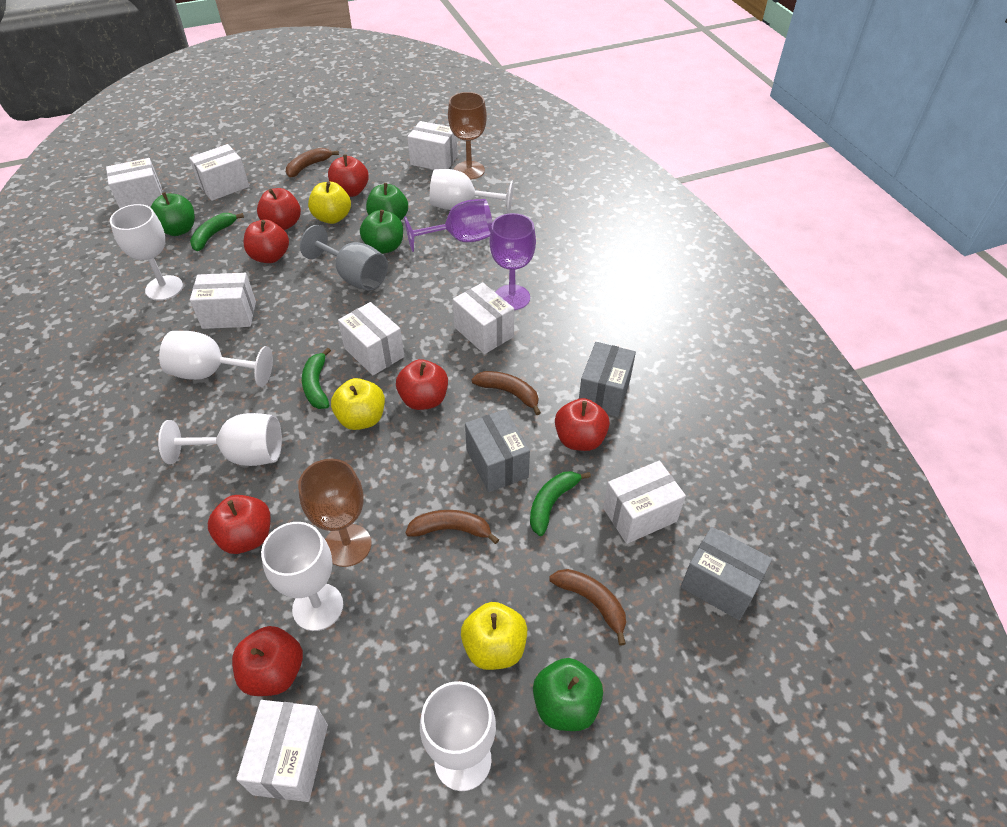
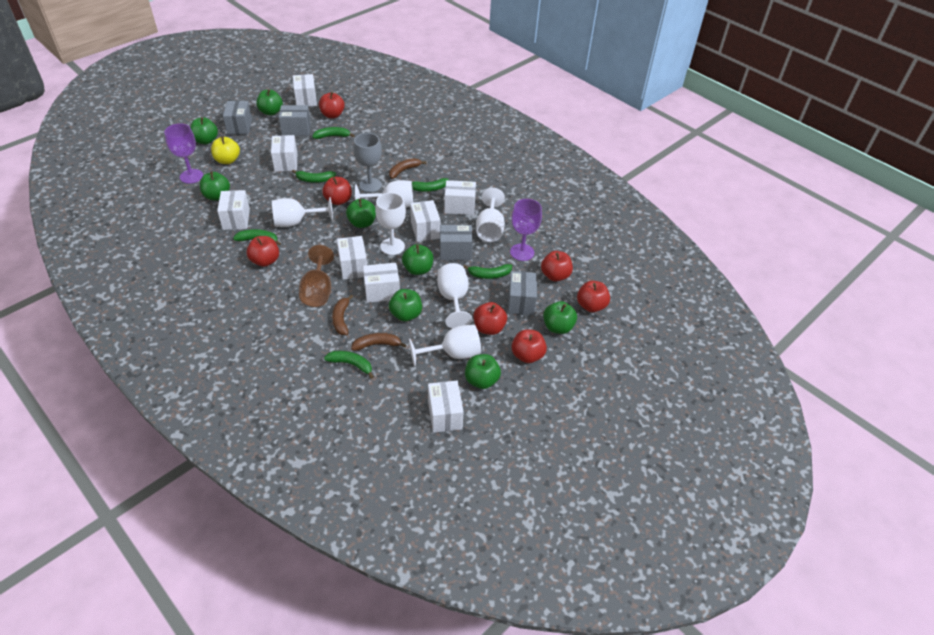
brown banana: 4 -> 3
brown goblet: 2 -> 1
green apple: 4 -> 8
green banana: 3 -> 6
grey box: 3 -> 4
yellow apple: 3 -> 1

